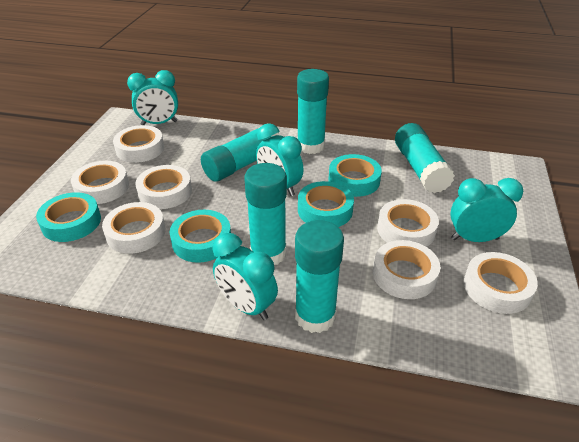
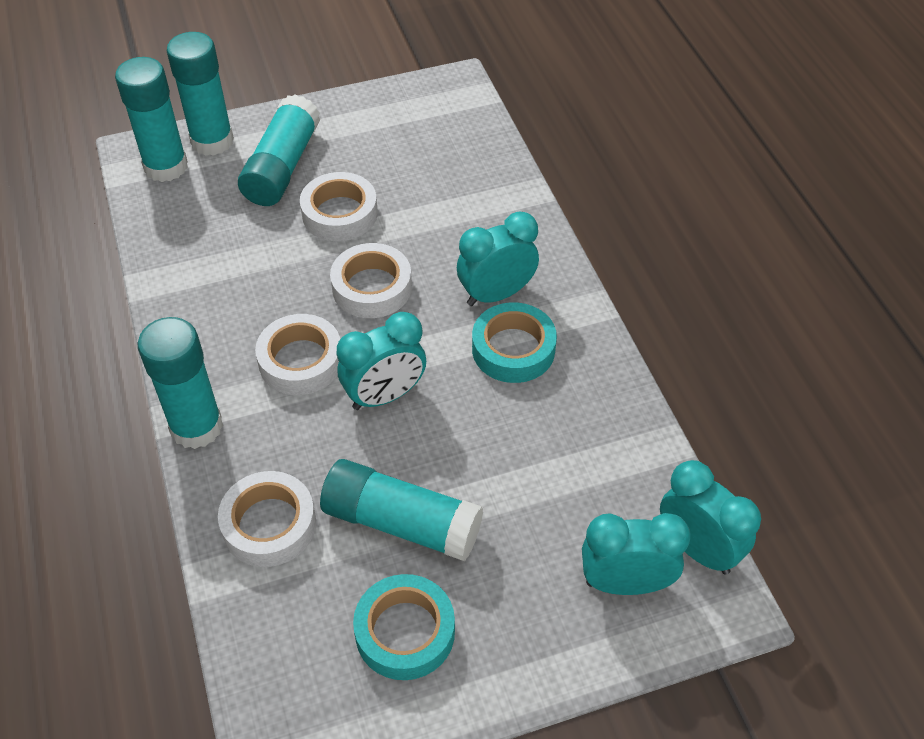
turquoise tape: 4 -> 2
white tape: 7 -> 4

